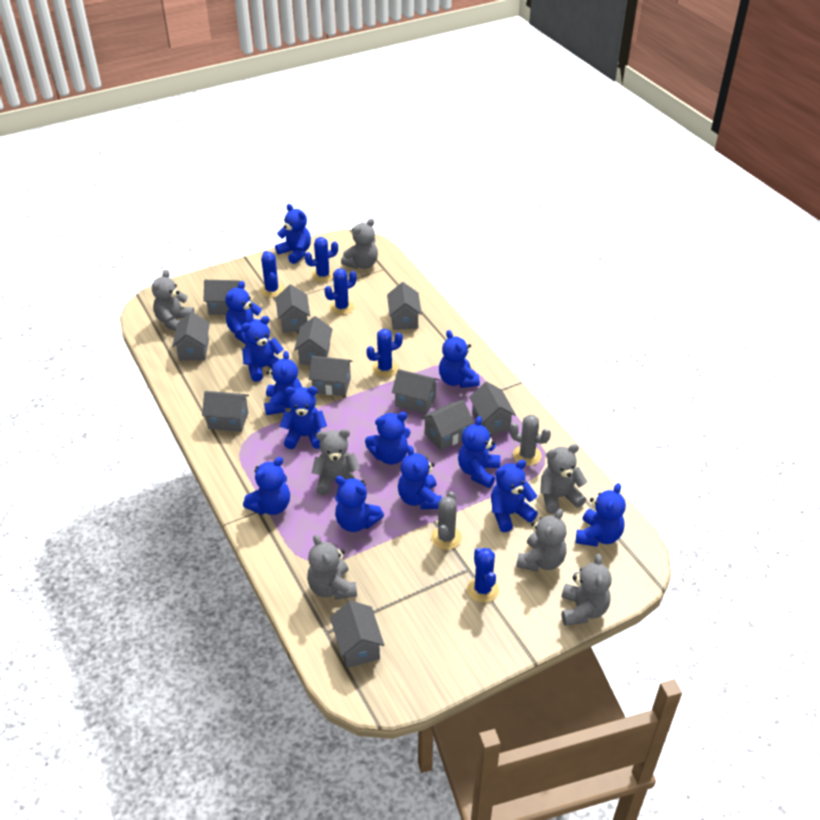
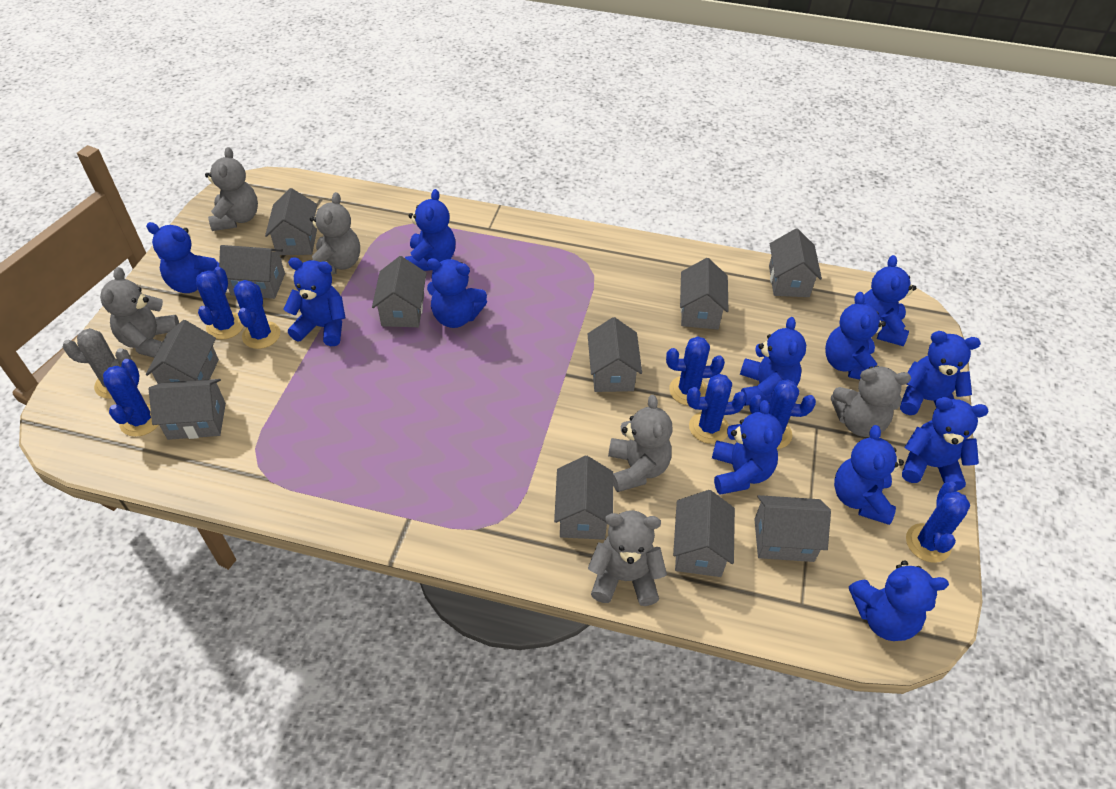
blue cactus: 5 -> 7
blue teddy bear: 13 -> 12
grey cactus: 2 -> 1
grey teddy bear: 7 -> 6

